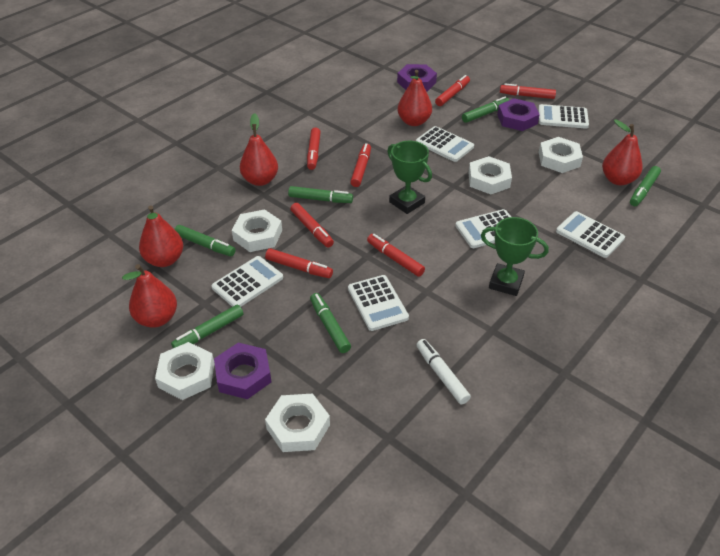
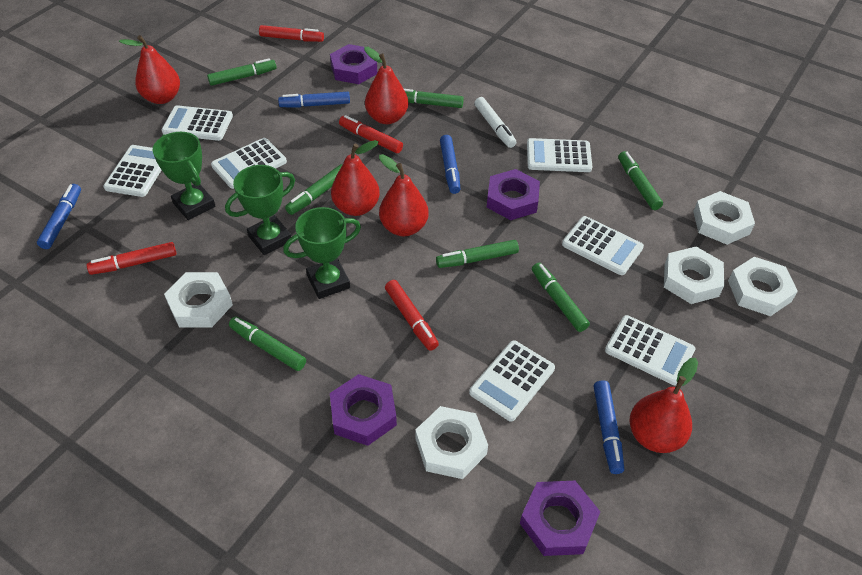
blue marker: 0 -> 4
green marker: 6 -> 7
green trophy: 2 -> 3
purple nut: 3 -> 4
red marker: 7 -> 4
white calculator: 6 -> 7

